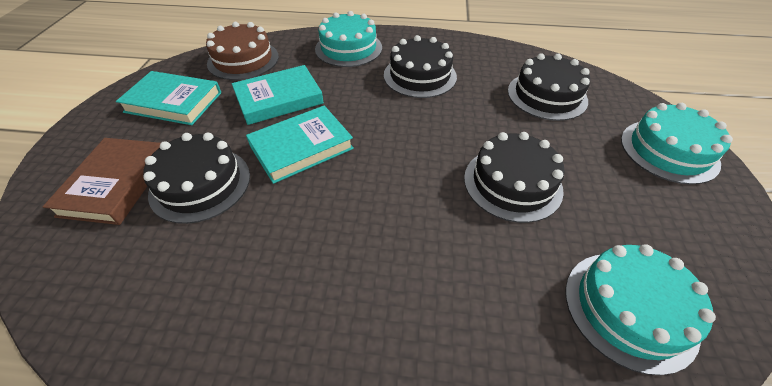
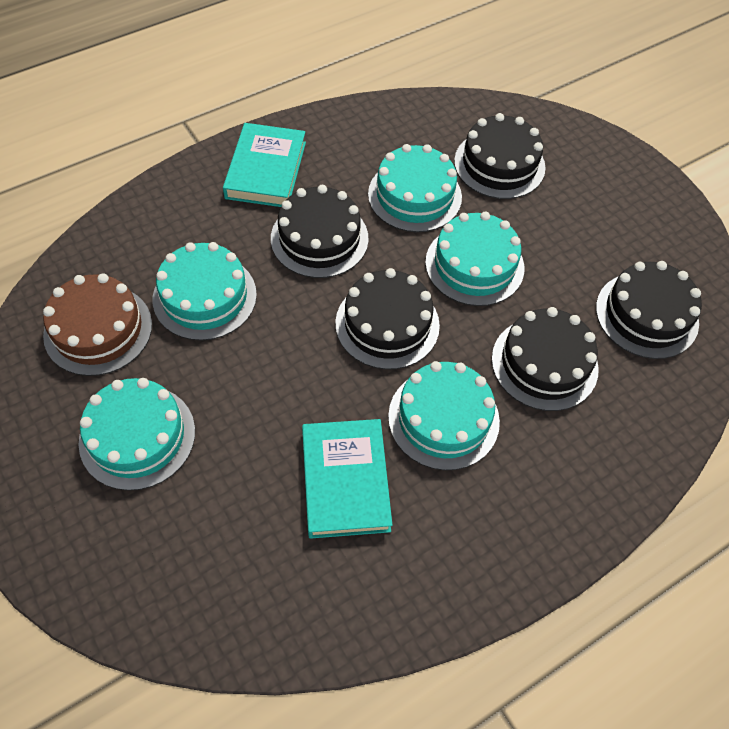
black cake: 4 -> 5
brown book: 1 -> 0
turquoise book: 3 -> 2
turquoise cake: 3 -> 5

